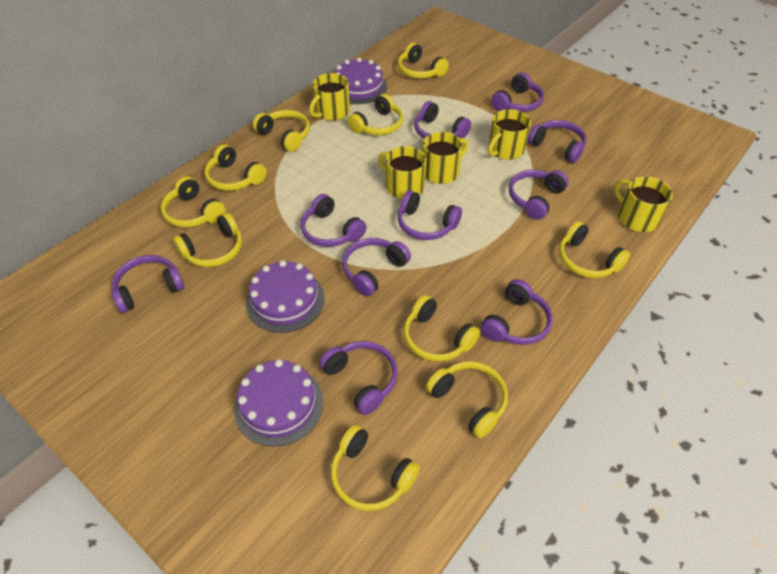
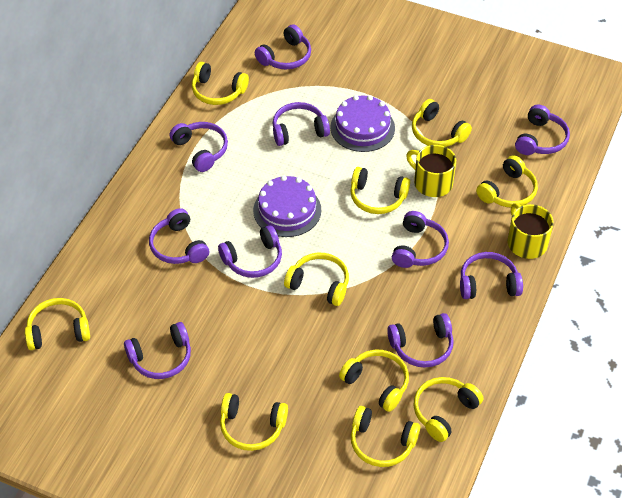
purple cake: 3 -> 2
yellow mug: 5 -> 2

